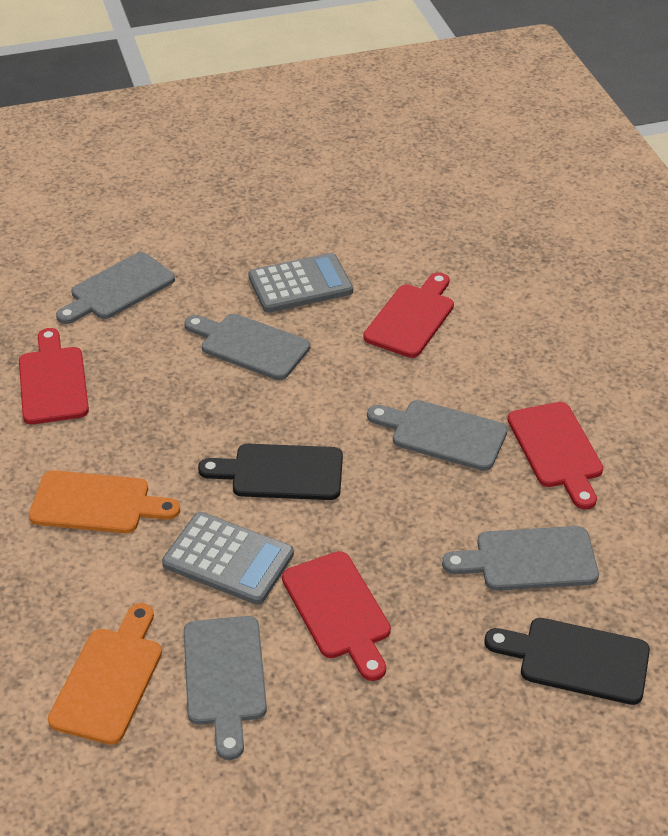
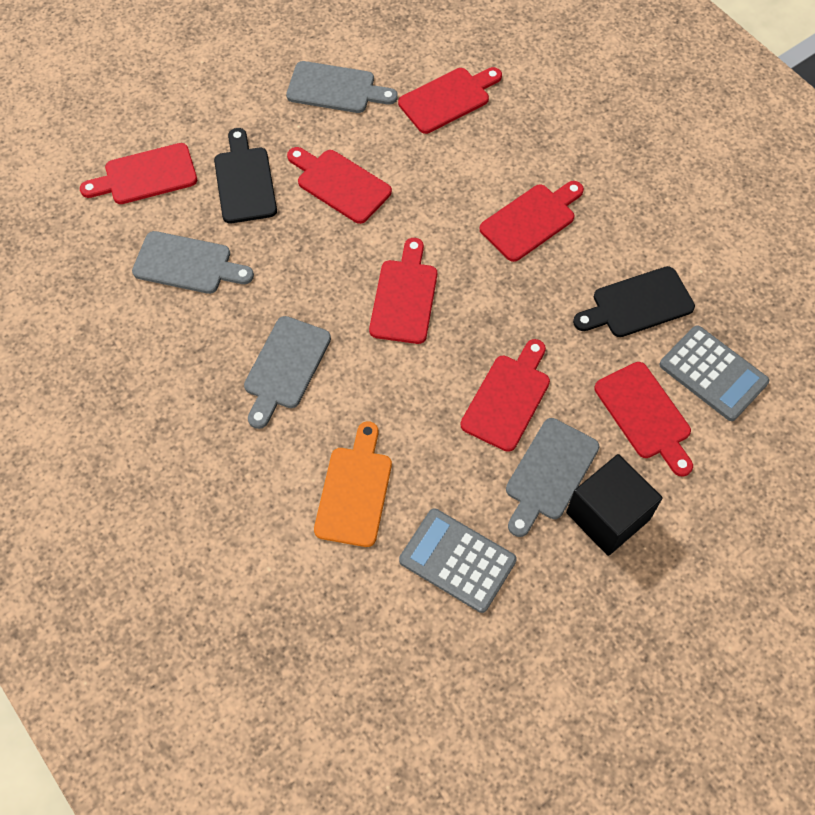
black cube: 0 -> 1
grey cutting board: 5 -> 4
orange cutting board: 2 -> 1
red cutting board: 4 -> 7

